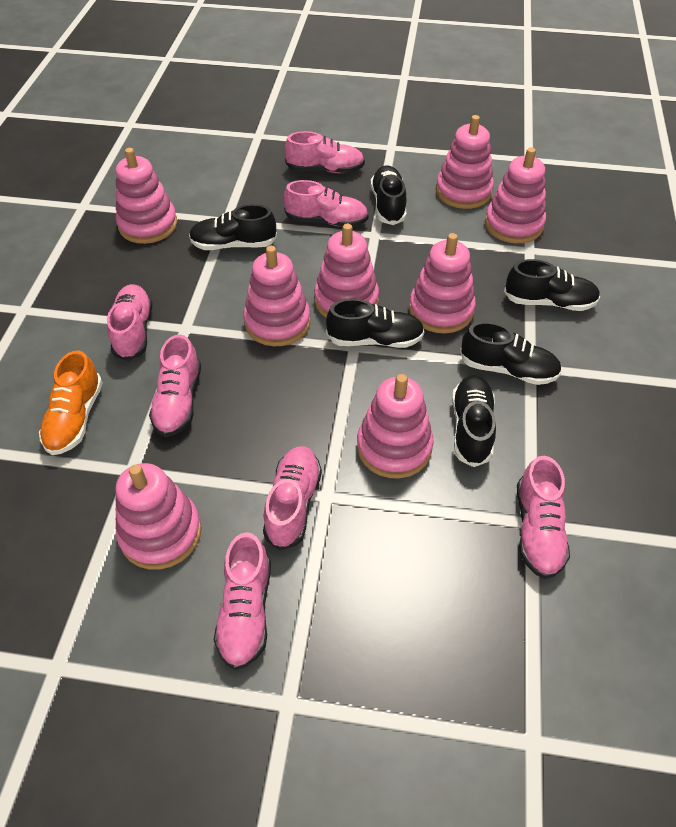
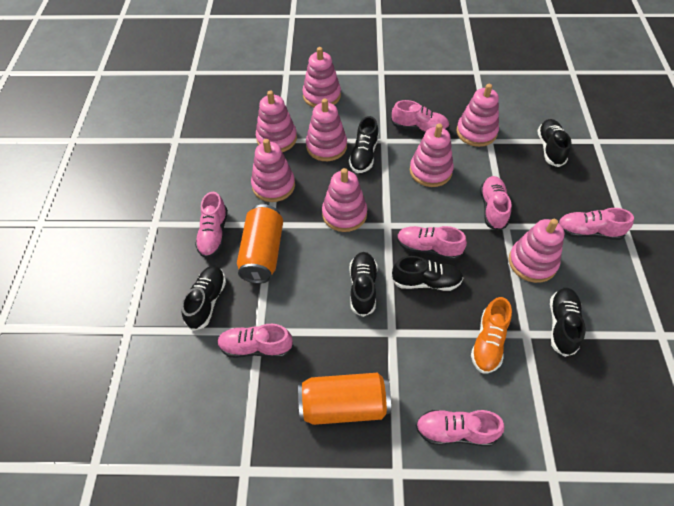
orange can: 0 -> 2

